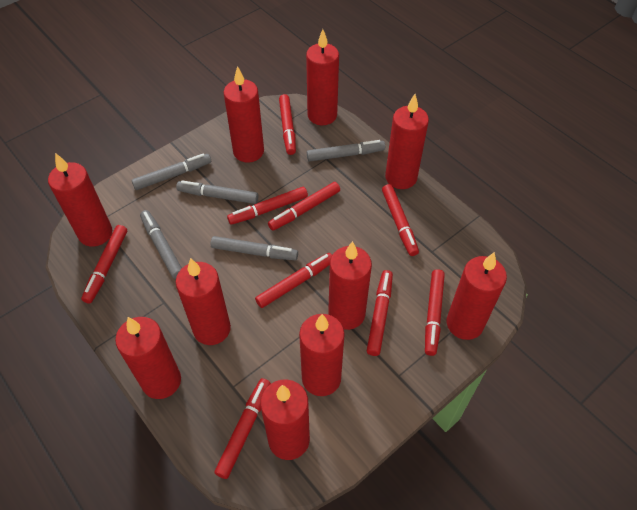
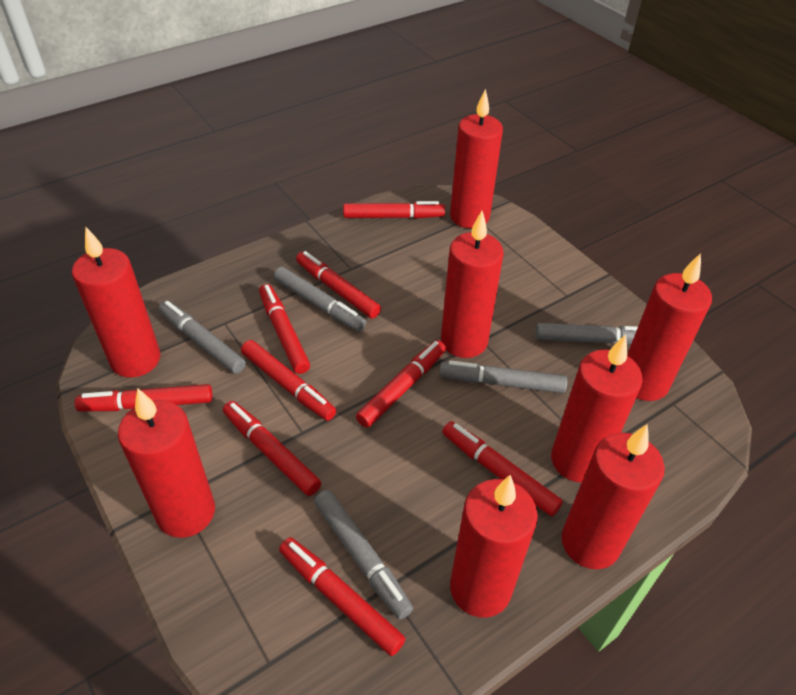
red candle: 10 -> 8

